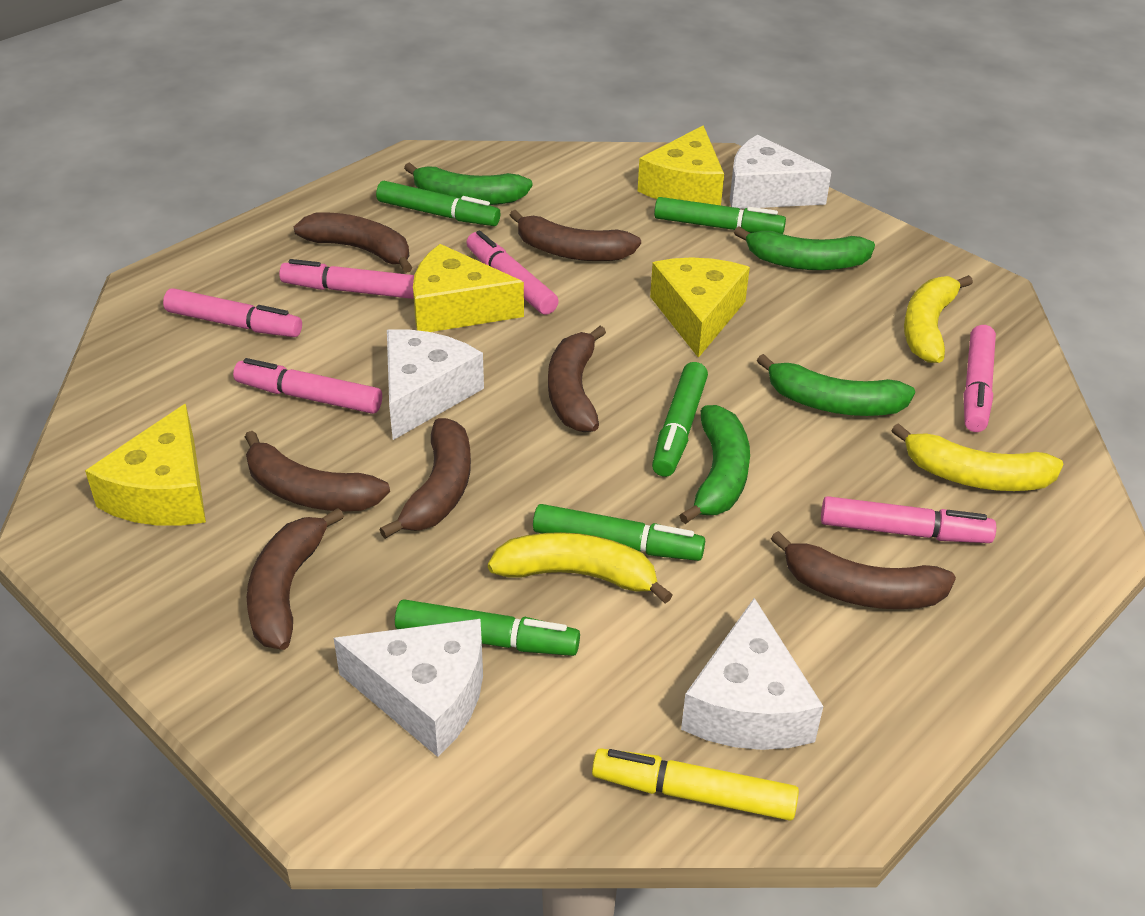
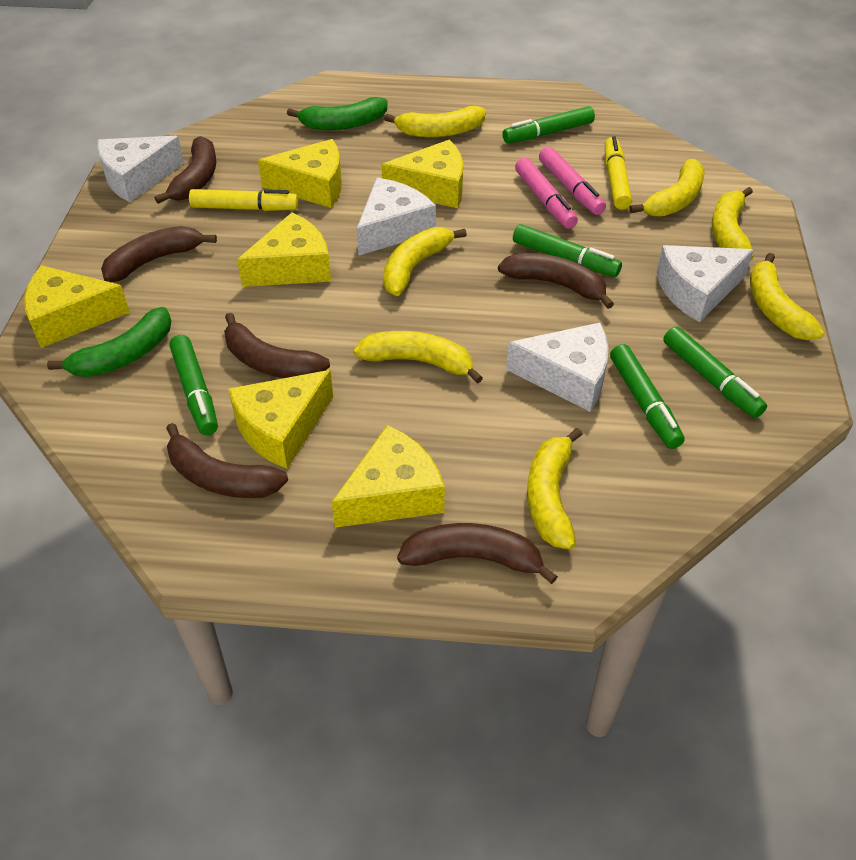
brown banana: 7 -> 6
green banana: 4 -> 2
pink marker: 6 -> 2
yellow banana: 3 -> 7
yellow cheese: 4 -> 6
yellow marker: 1 -> 2

